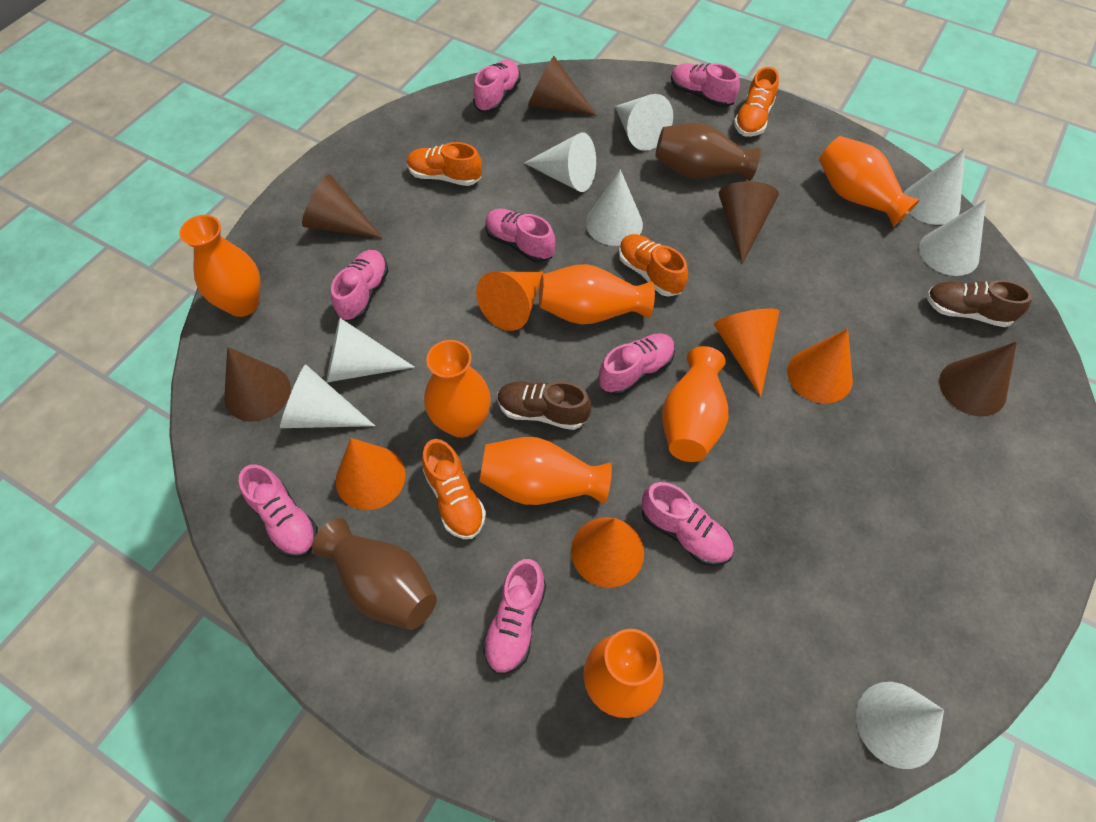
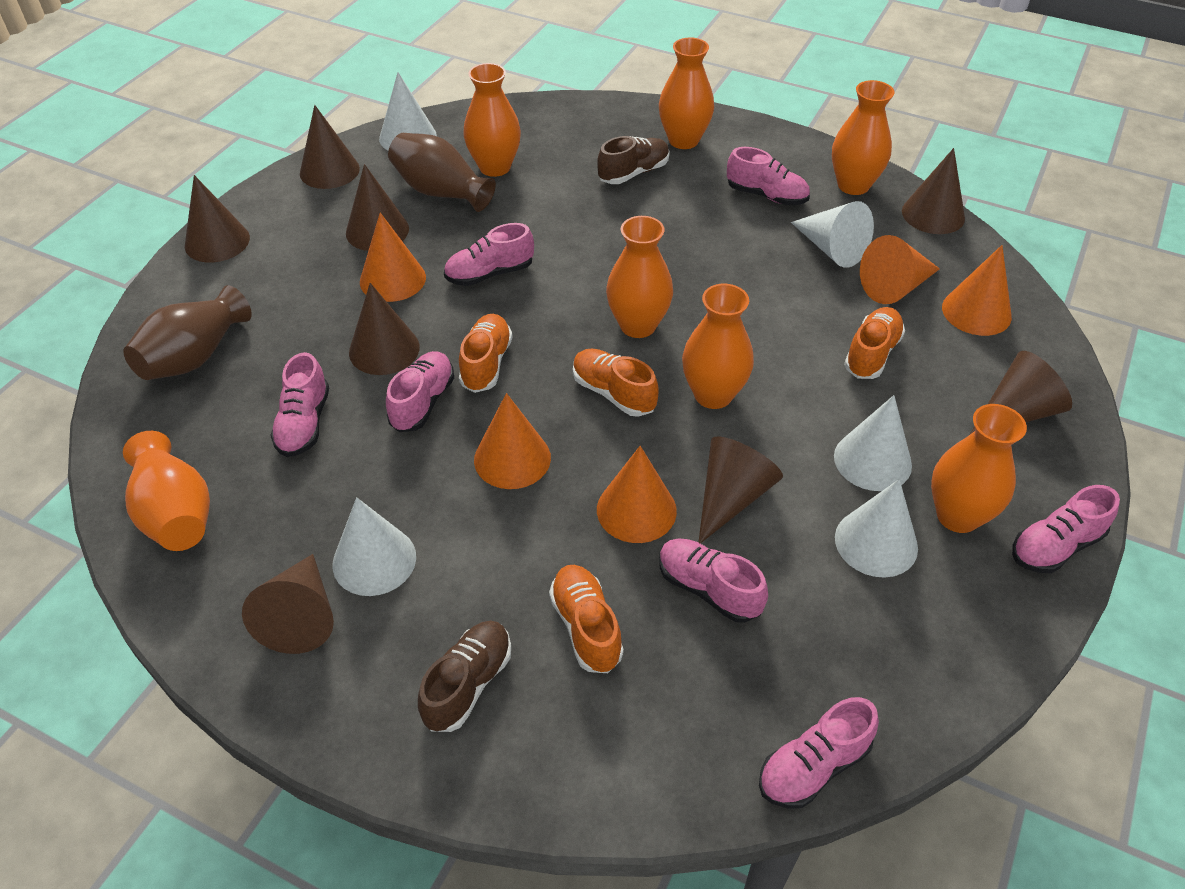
brown cone: 5 -> 8
pink shoe: 8 -> 7
white cone: 8 -> 5

